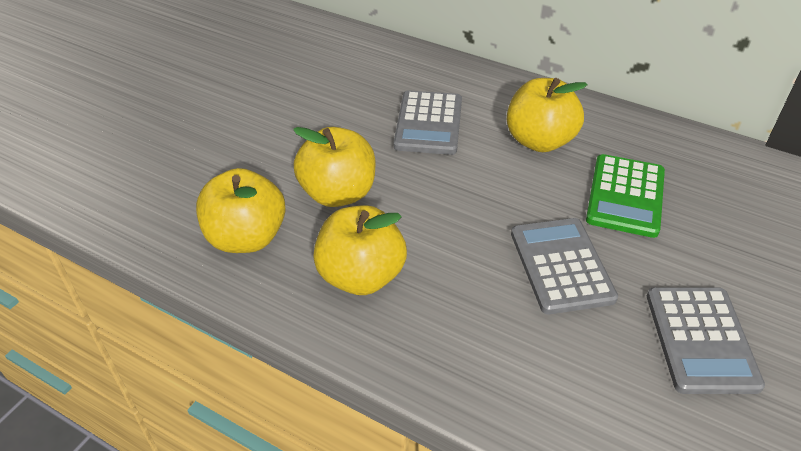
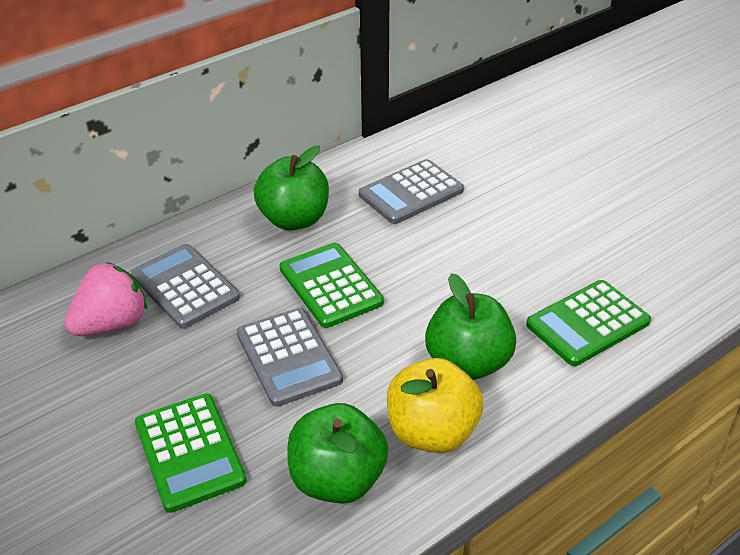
green apple: 0 -> 3
green calculator: 1 -> 3
pink strawberry: 0 -> 1
yellow apple: 4 -> 1

